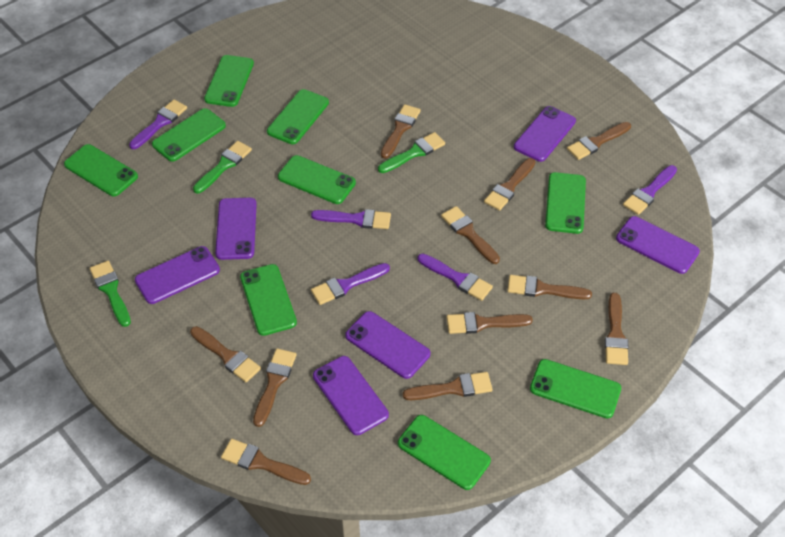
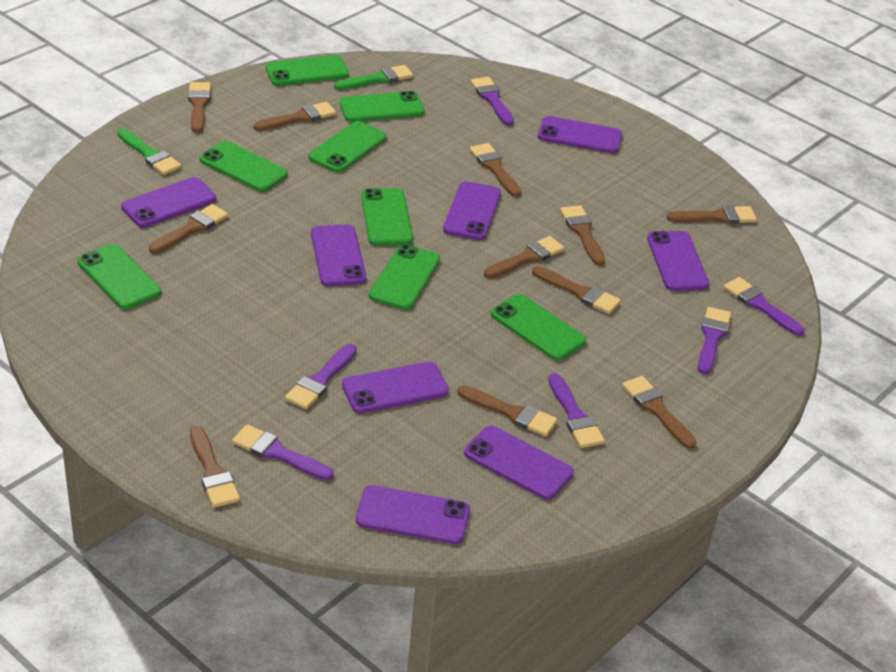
green brush: 3 -> 2
green phone: 9 -> 8
purple brush: 5 -> 6
purple phone: 6 -> 8

